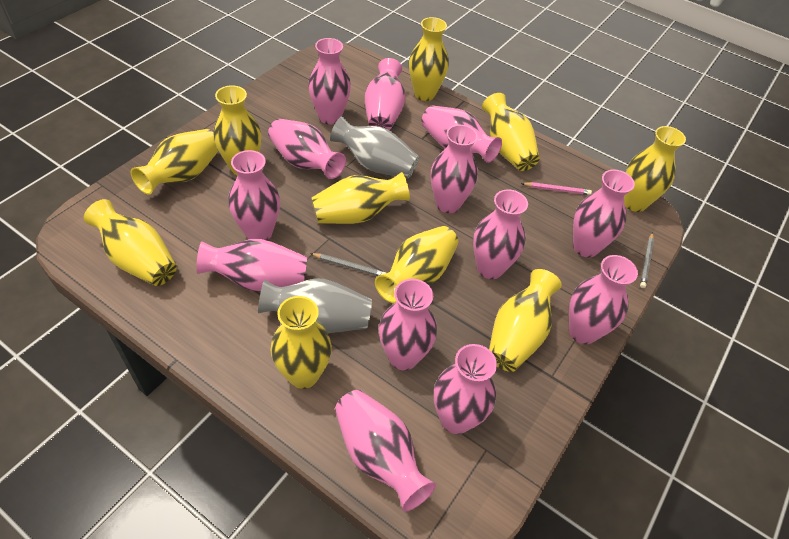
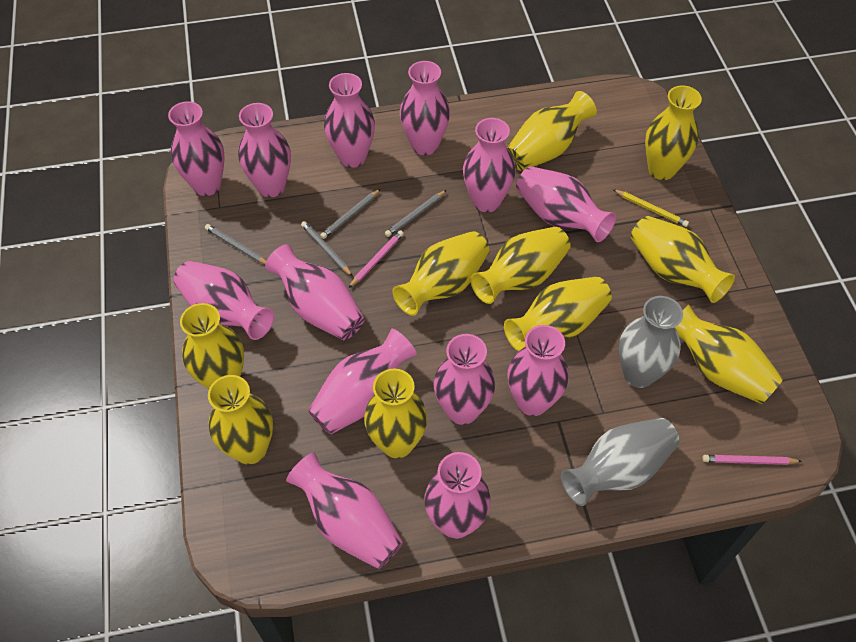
grey pencil: 2 -> 4
pink pencil: 1 -> 2
yellow pencil: 0 -> 1

